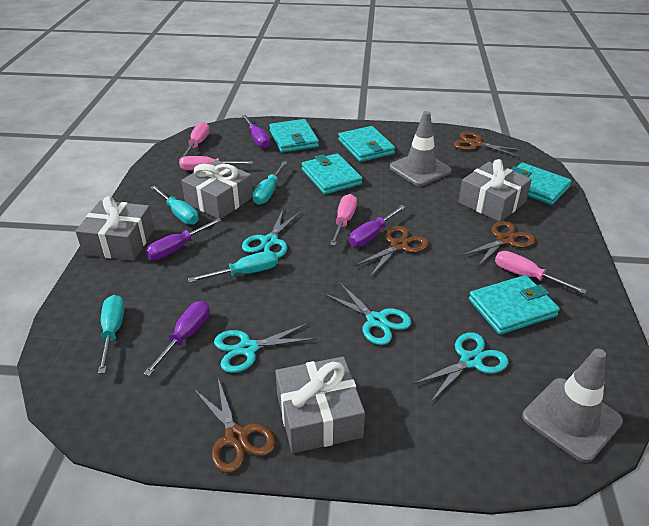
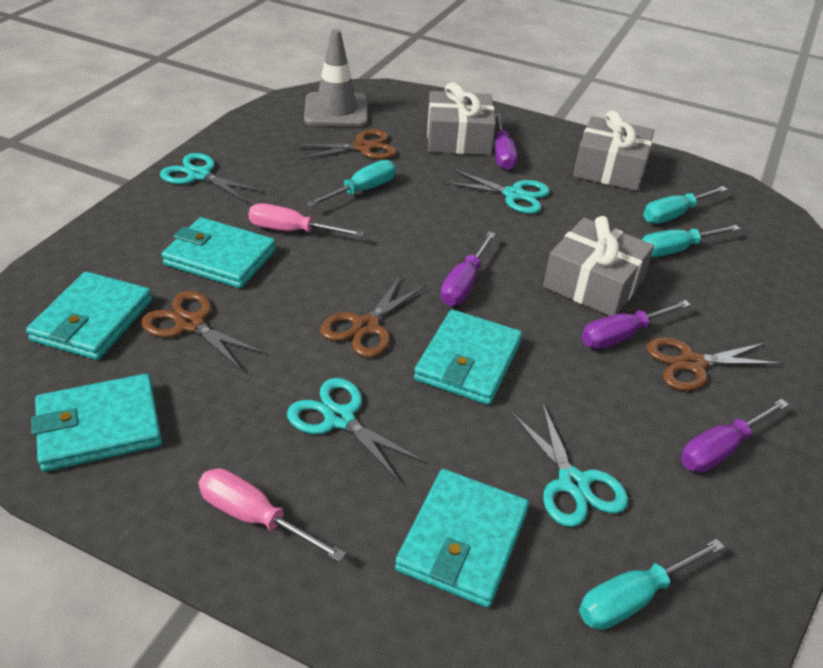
grey gift: 4 -> 3
grey traffic cone: 2 -> 1
pink screwdriver: 4 -> 2

